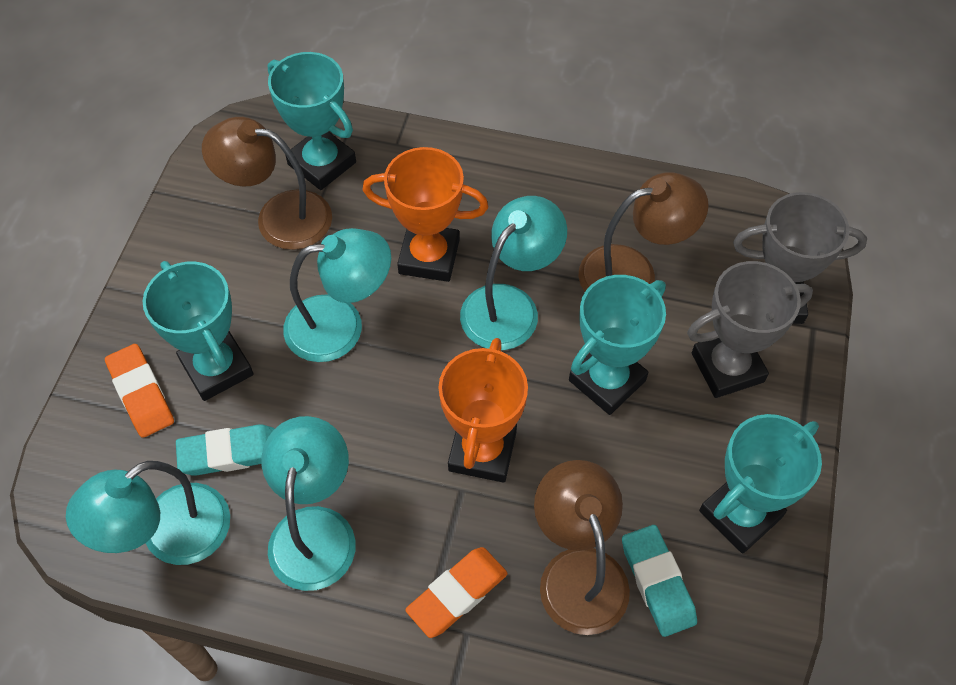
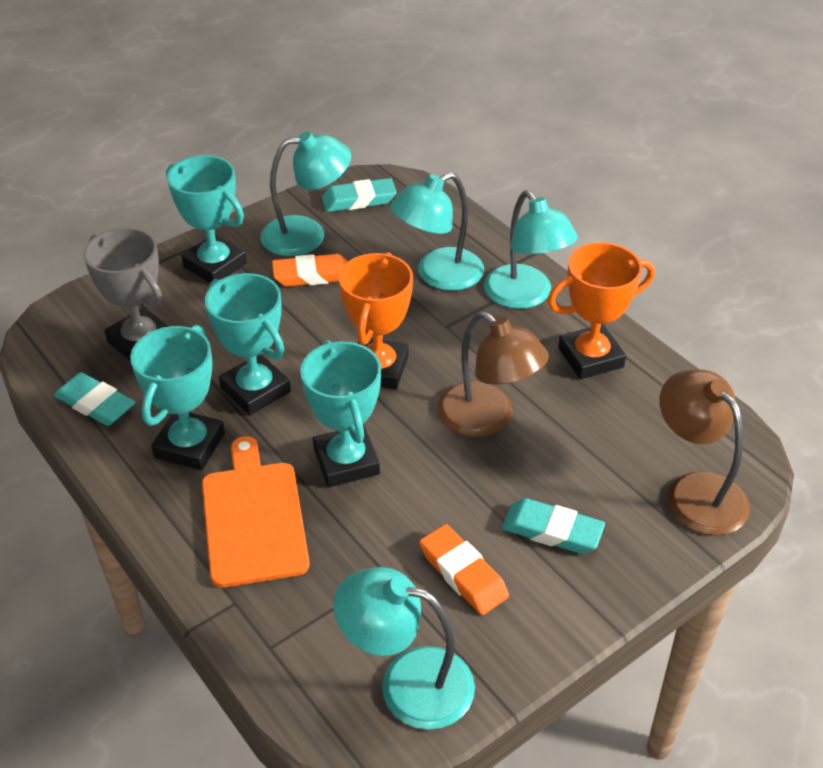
brown lamp: 3 -> 2
grey trophy: 2 -> 1
orange cutting board: 0 -> 1
turquoise eraser: 2 -> 3

